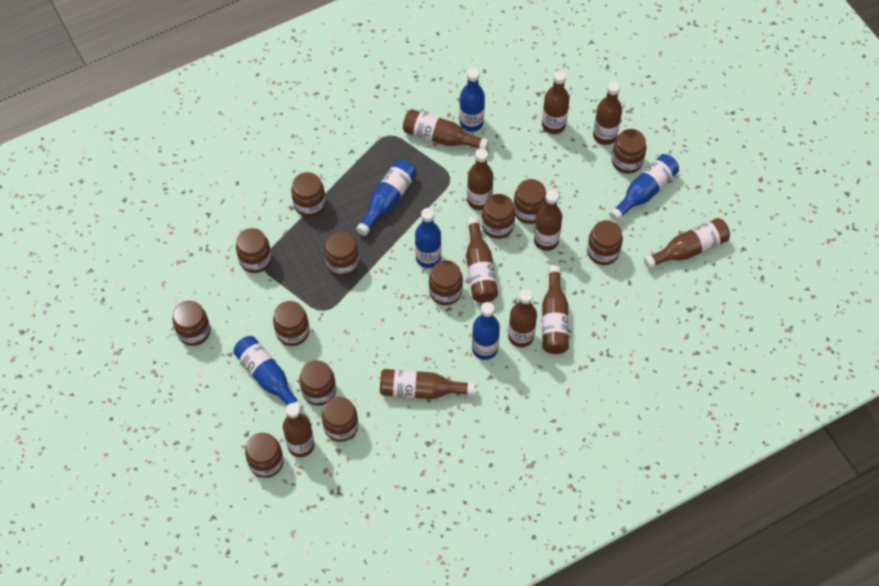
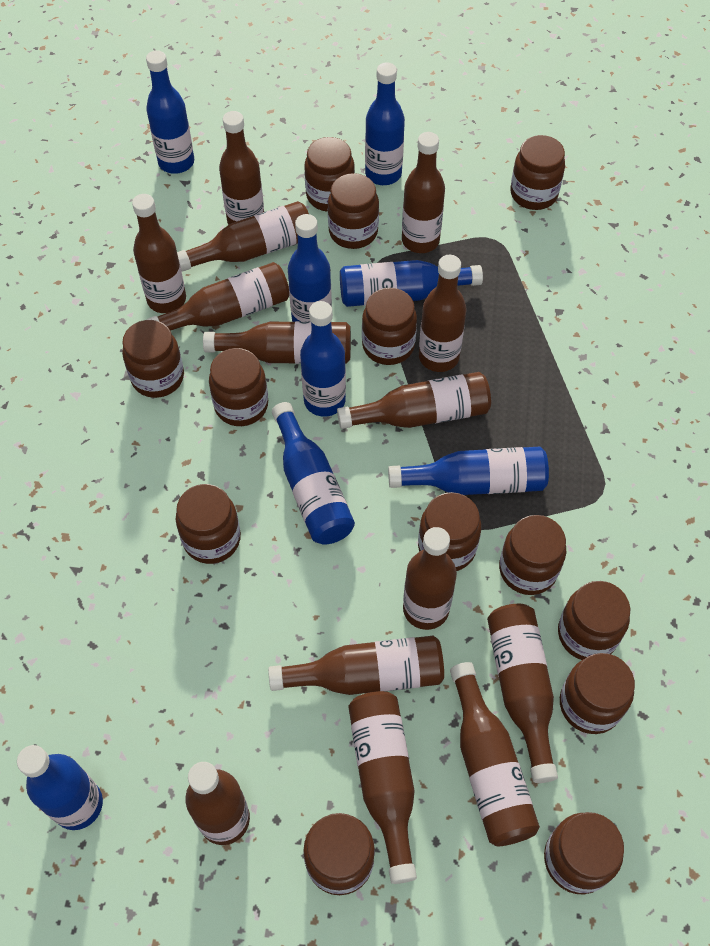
blue bottle: 6 -> 8
brown bottle: 11 -> 14

